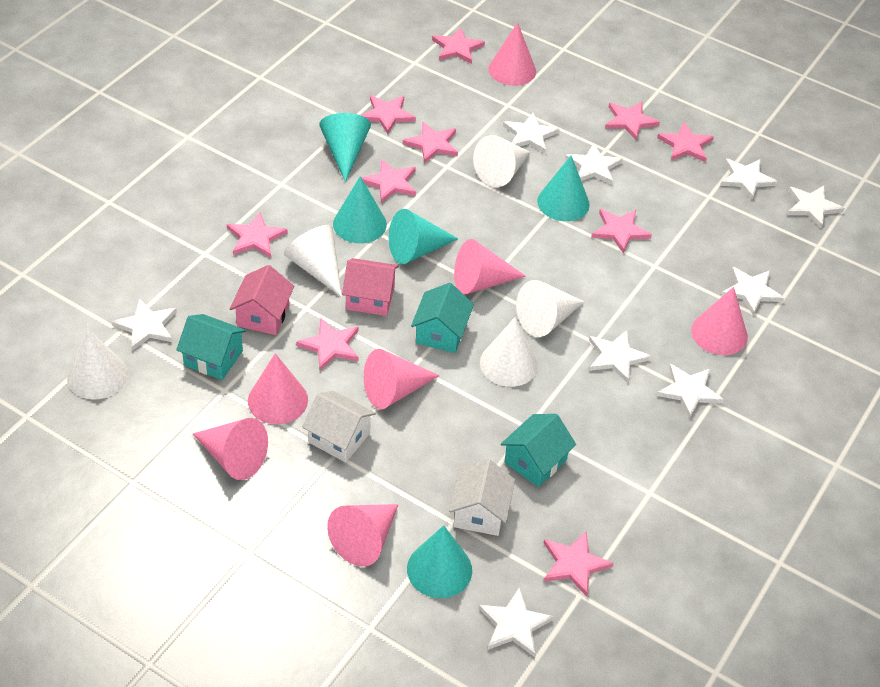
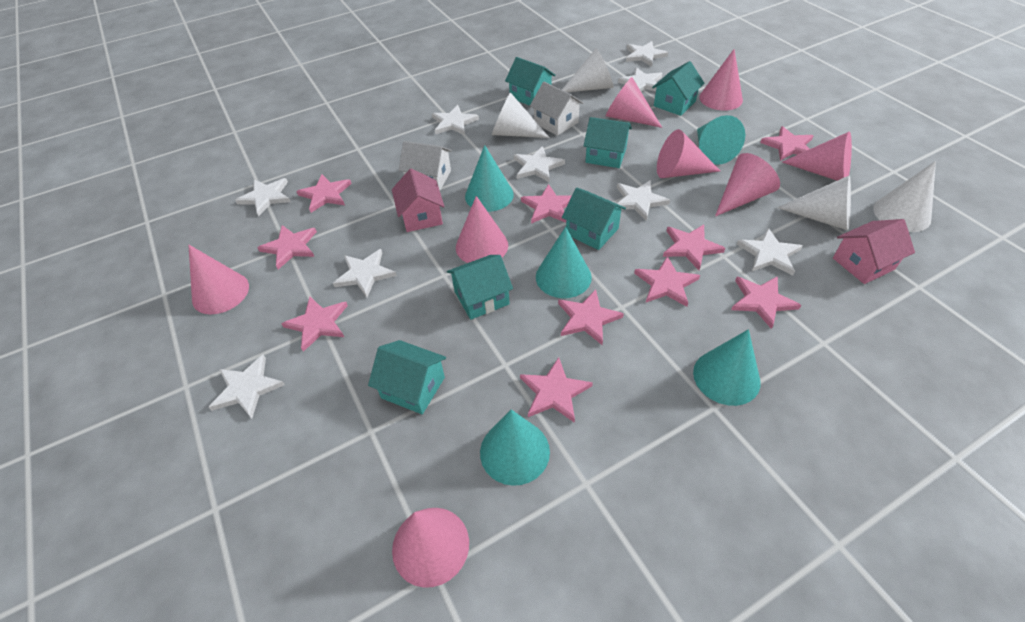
pink cone: 7 -> 8
turquoise house: 3 -> 6
white cone: 5 -> 4

